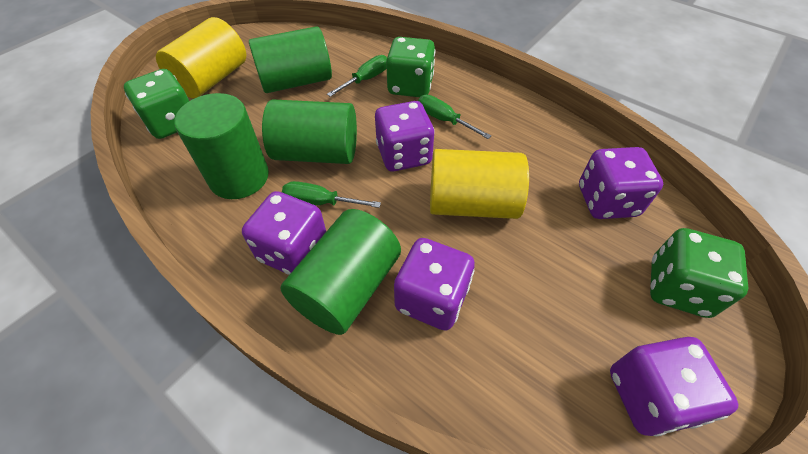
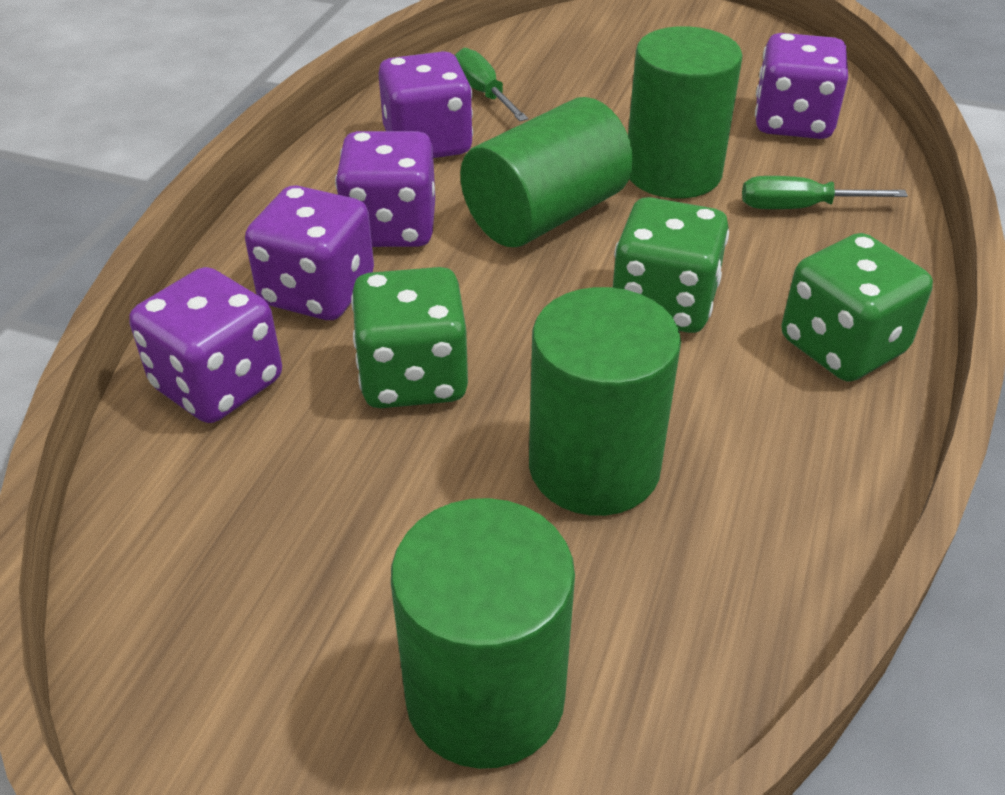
green screwdriver: 3 -> 2
yellow cylinder: 2 -> 0

